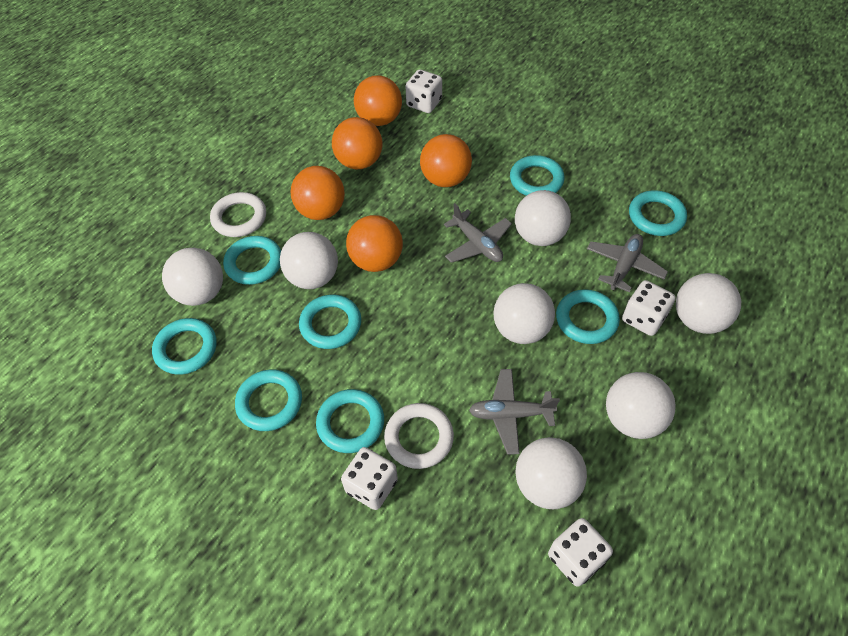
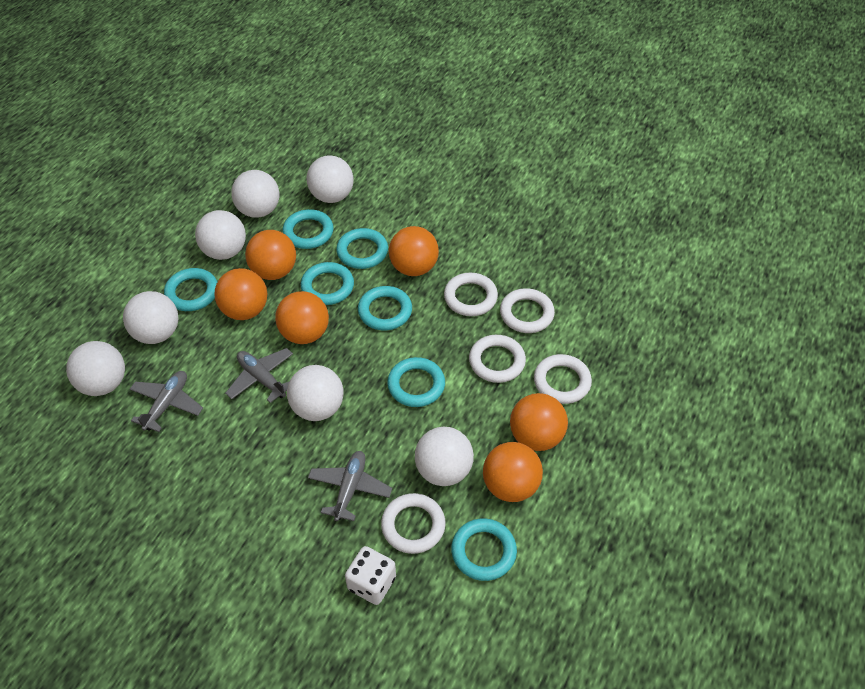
orange ball: 5 -> 6
turquoise ring: 8 -> 7
white dice: 4 -> 1
white ring: 2 -> 5

